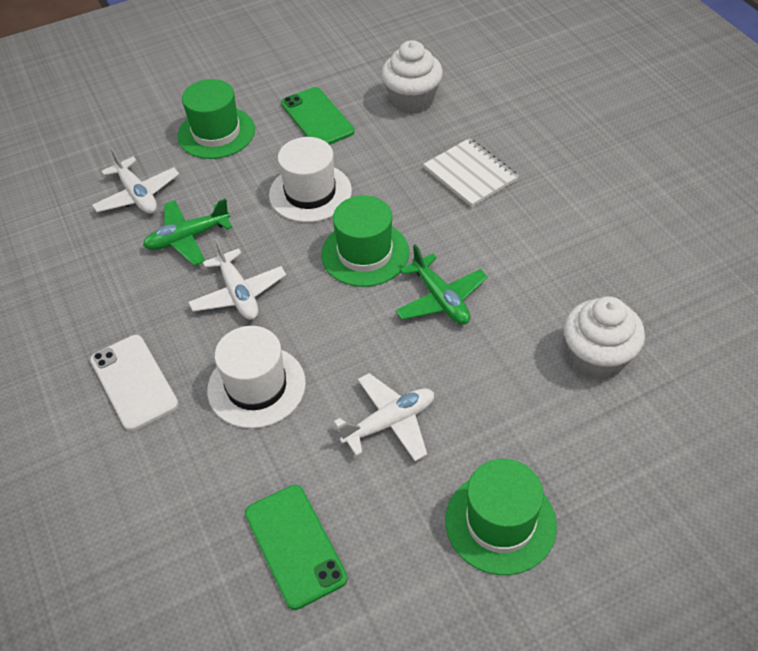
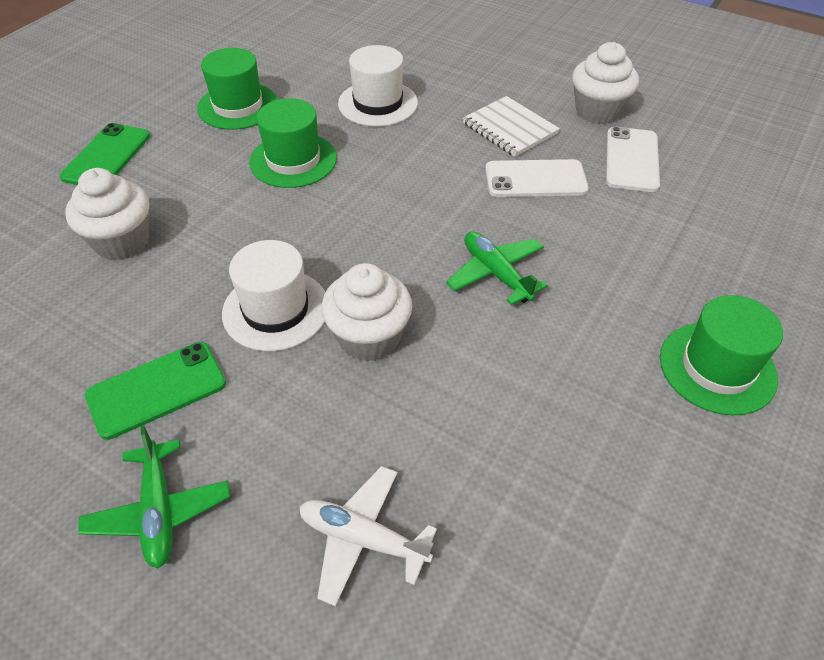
white cupcake: 2 -> 3
white phone: 1 -> 2
white plane: 3 -> 1

